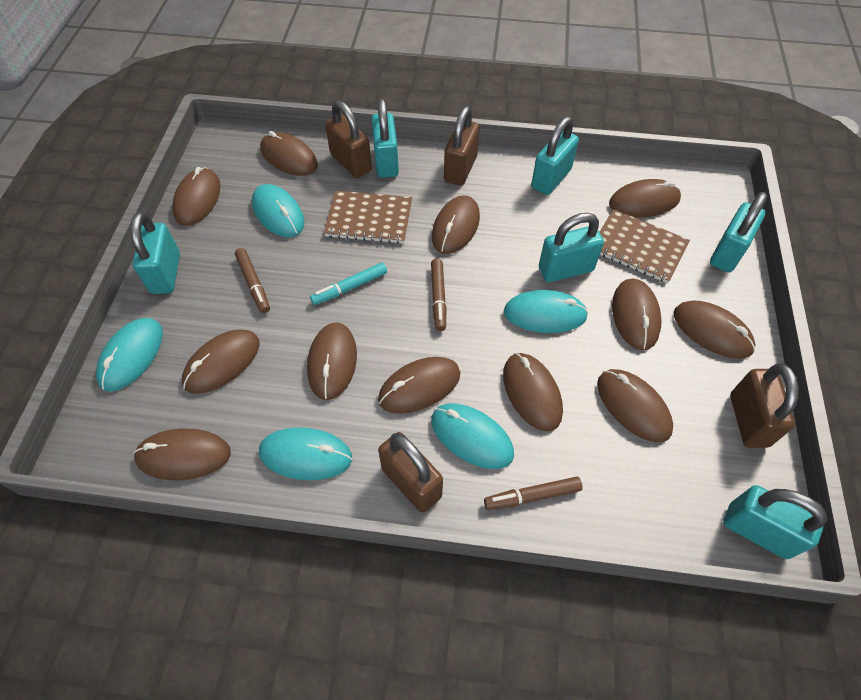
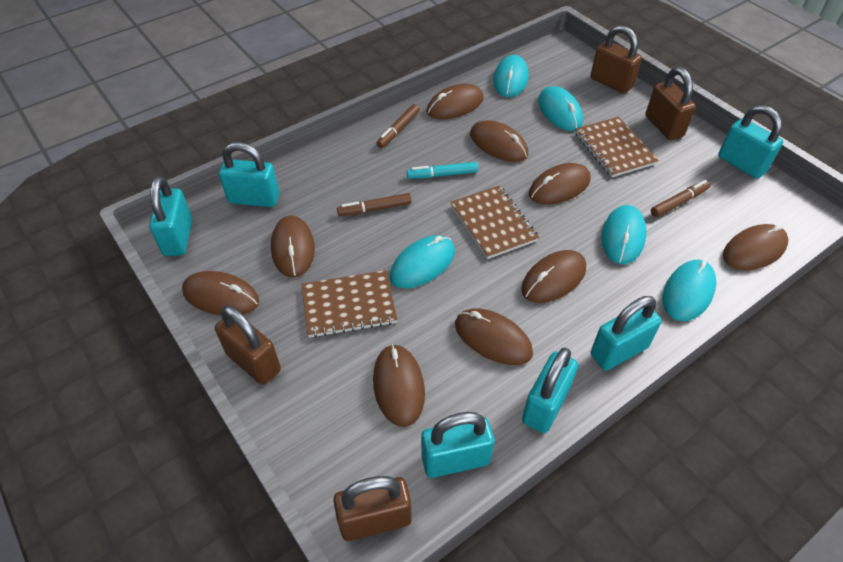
brown mouse: 12 -> 9
brown notebook: 2 -> 3

